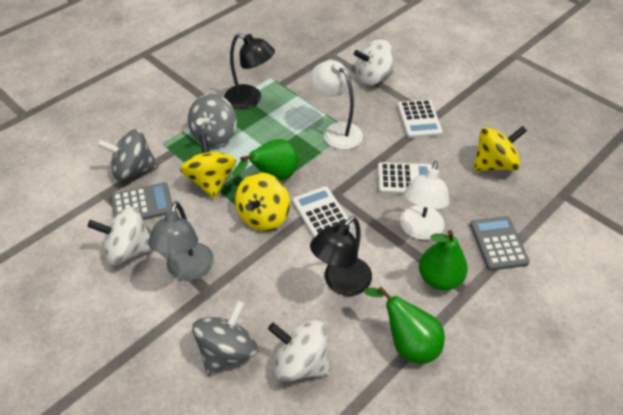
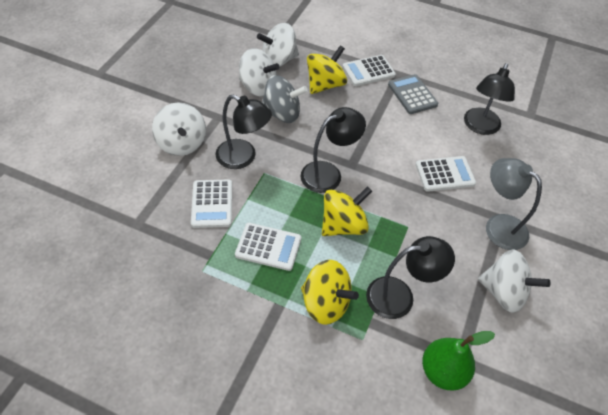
black lamp: 2 -> 4
green pear: 3 -> 1
grey calculator: 2 -> 1
grey spinning top: 3 -> 1
white calculator: 3 -> 4
white lamp: 2 -> 0
white spinning top: 3 -> 4

